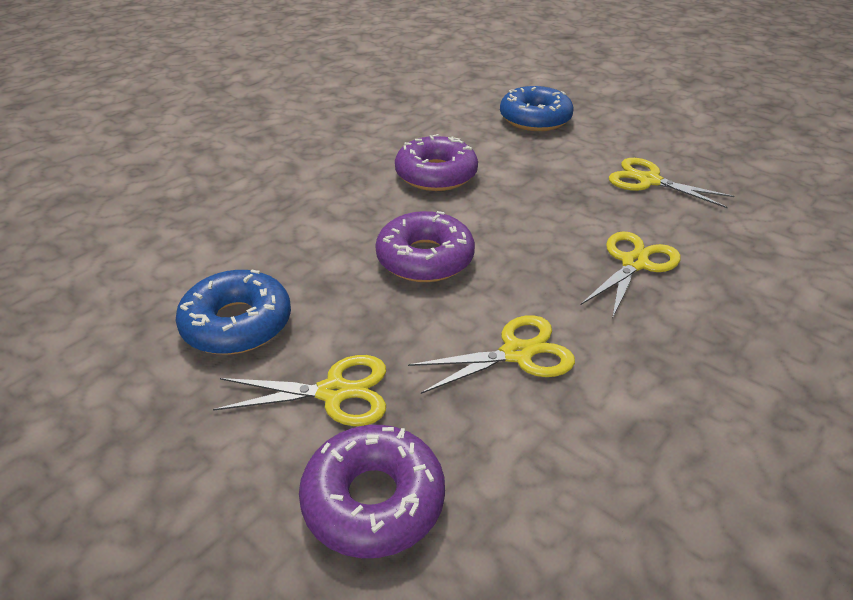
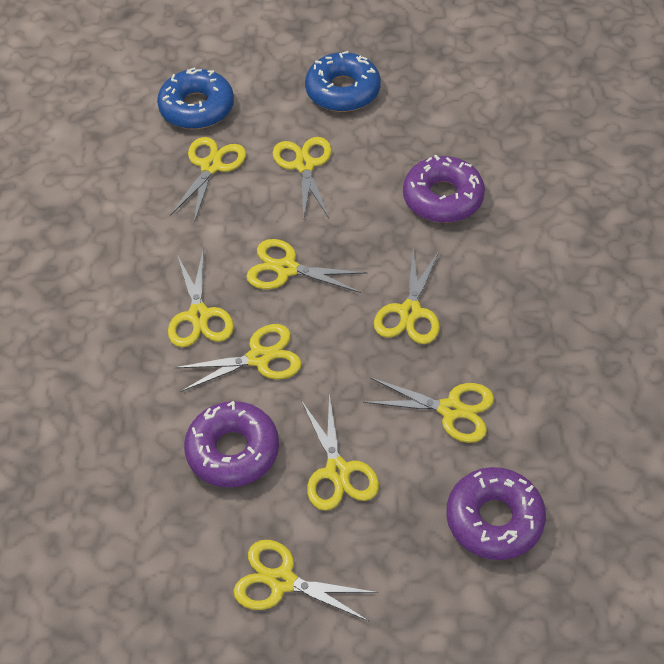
yellow scissors: 4 -> 9

